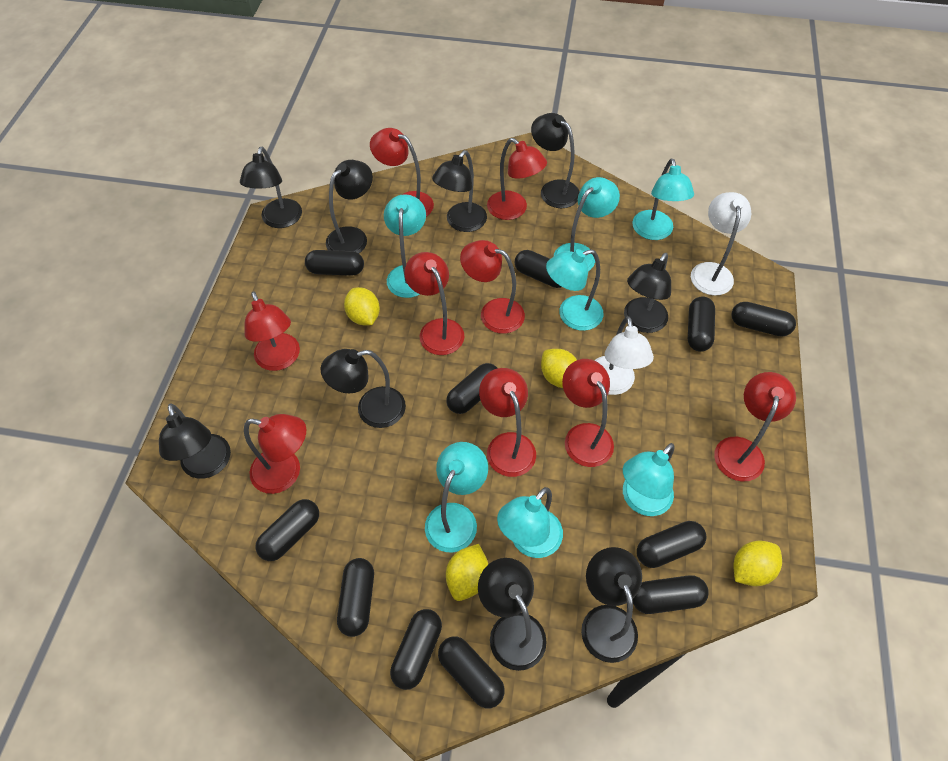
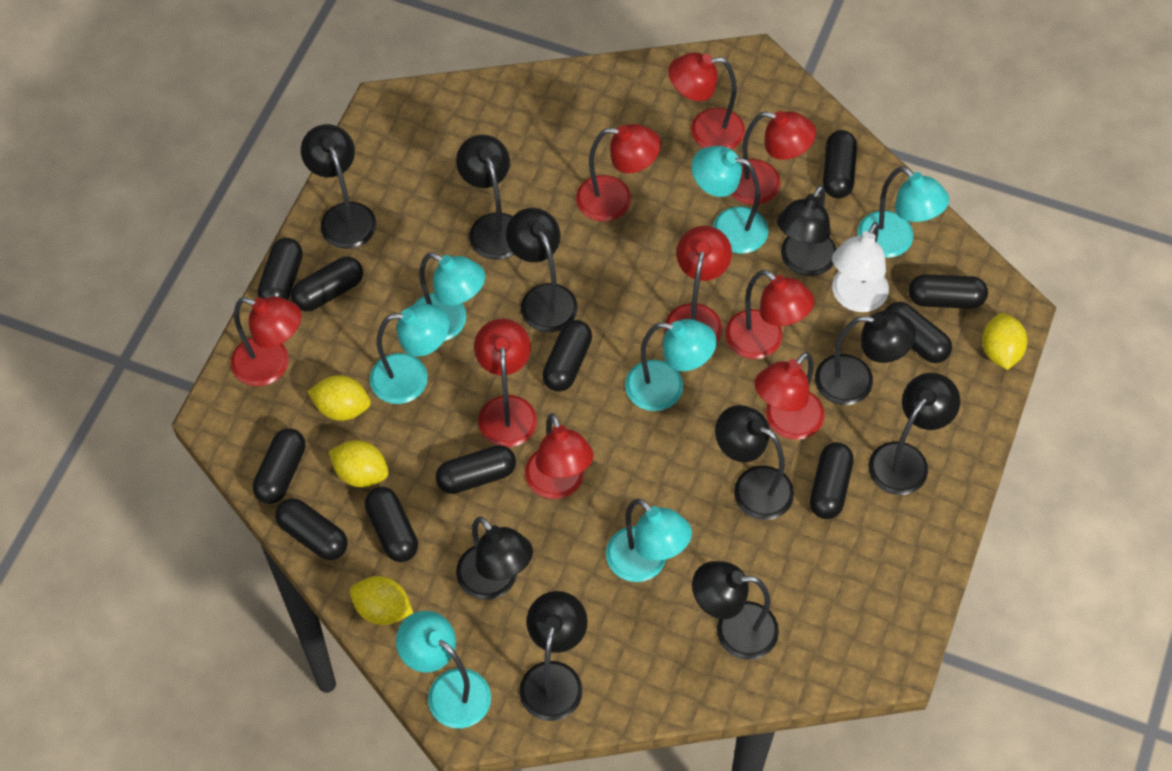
black lamp: 9 -> 10
white lamp: 2 -> 1

